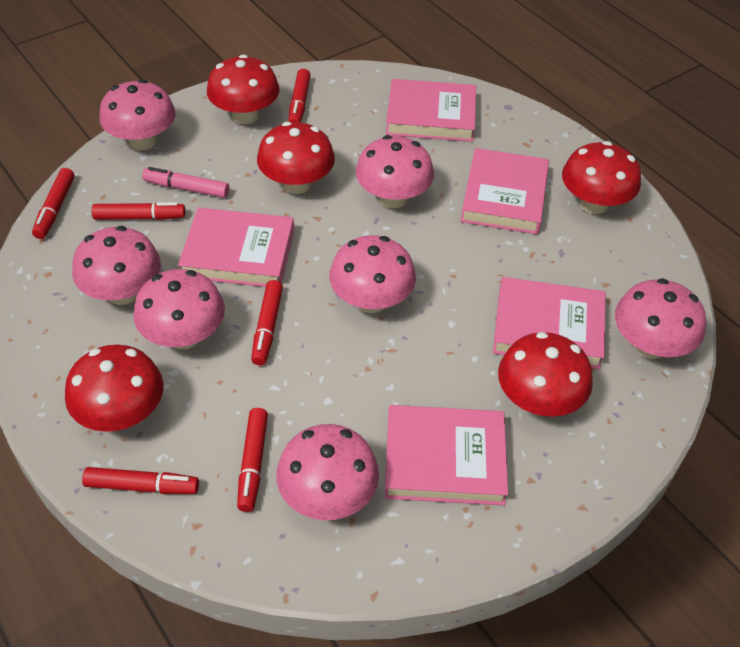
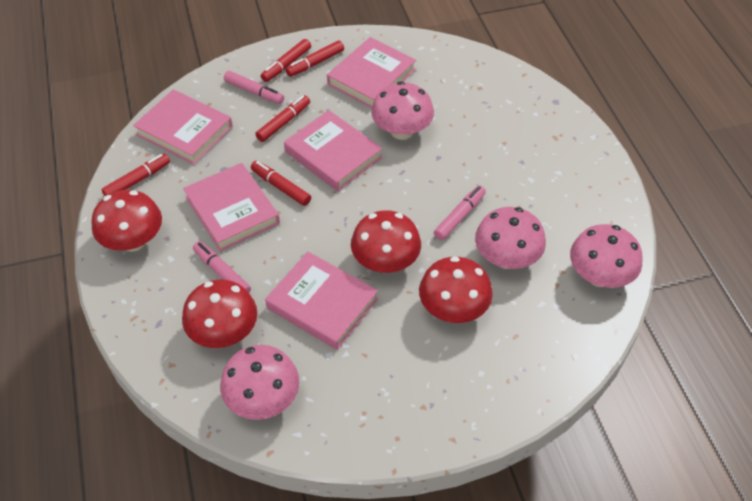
pink marker: 1 -> 3
pink mushroom: 7 -> 4
red marker: 6 -> 5
red mushroom: 5 -> 4

